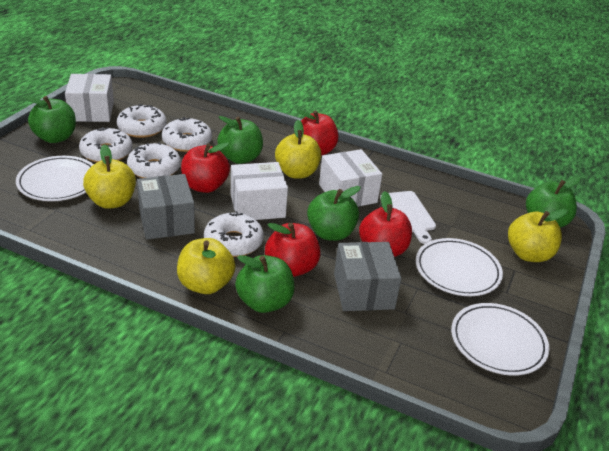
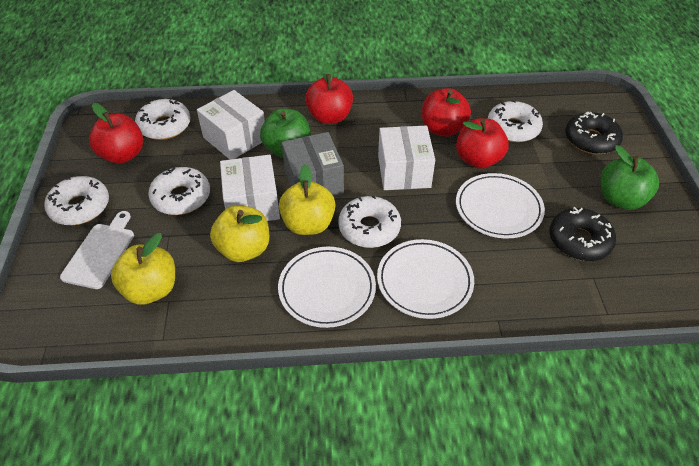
black donut: 0 -> 2
green apple: 5 -> 2
grey box: 2 -> 1
yellow apple: 4 -> 3

